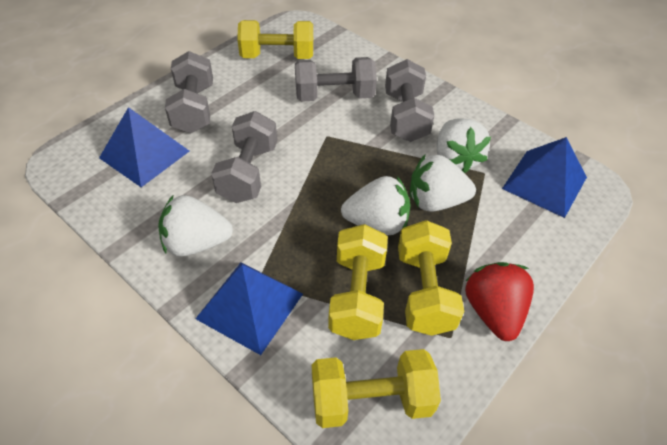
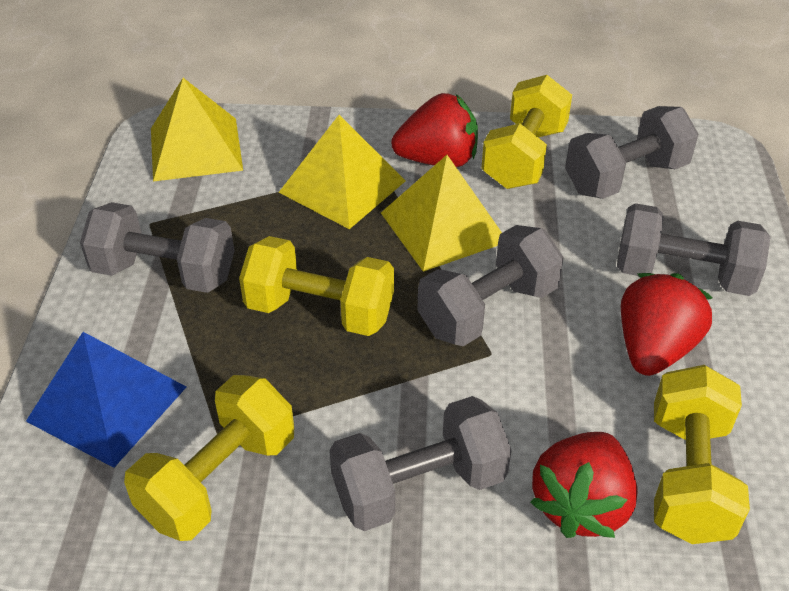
blue pyramid: 3 -> 1
grey dumbbell: 4 -> 5
red strawberry: 1 -> 3
white strawberry: 4 -> 0
yellow pyramid: 0 -> 3

